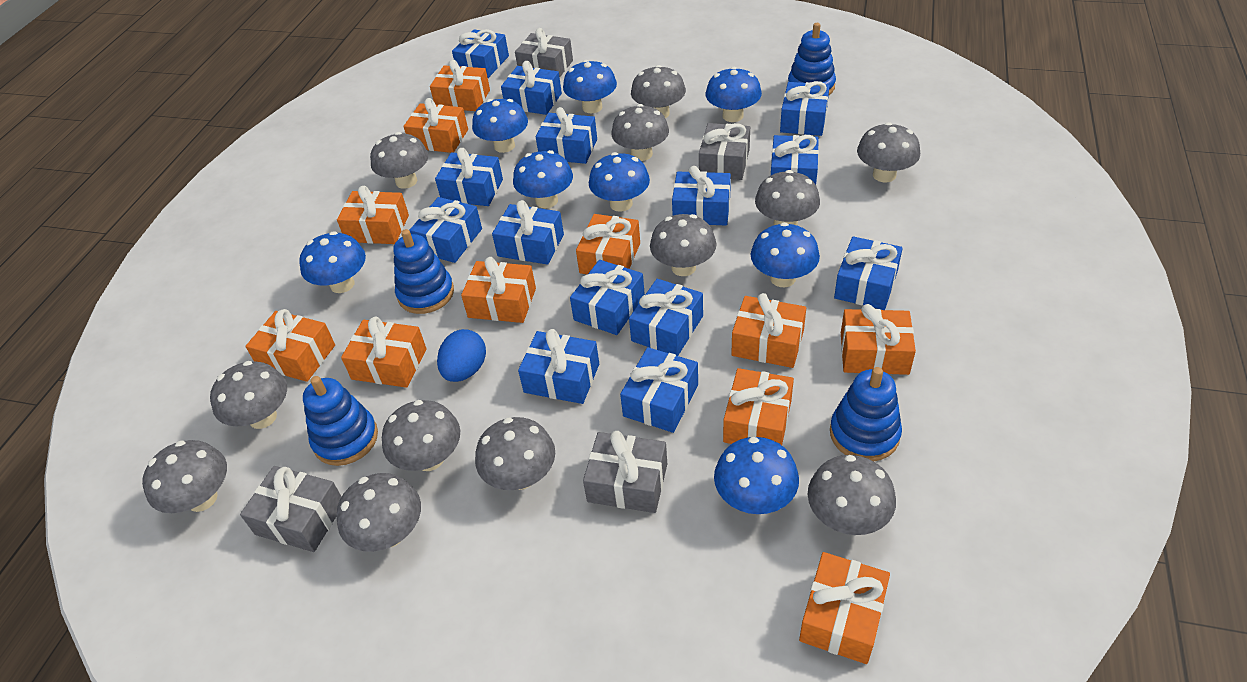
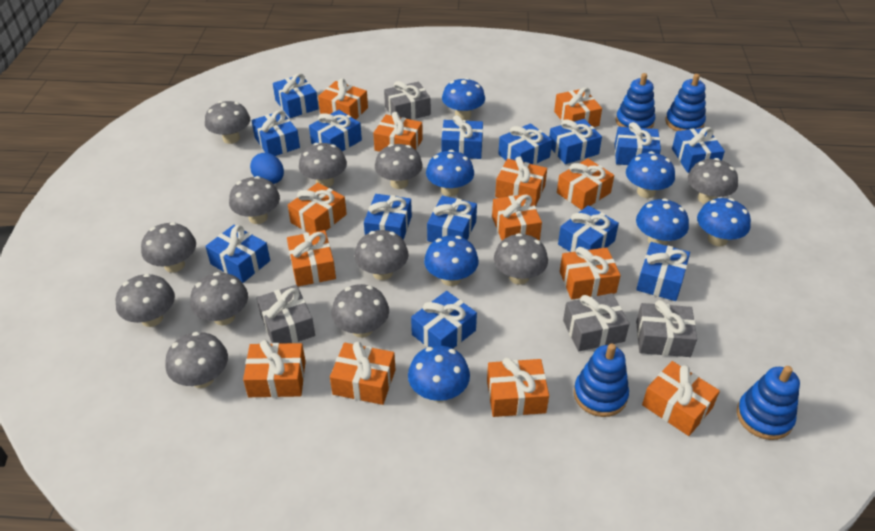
blue mushroom: 8 -> 7
orange gift: 11 -> 13

